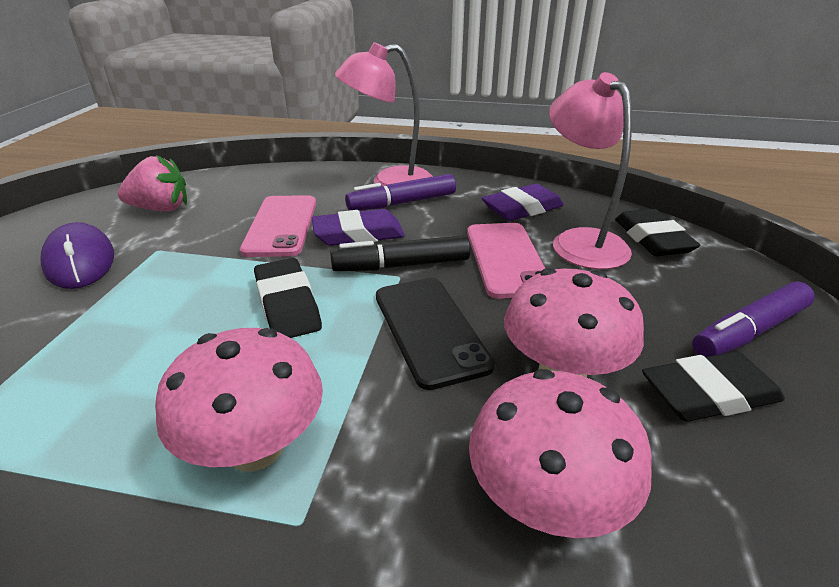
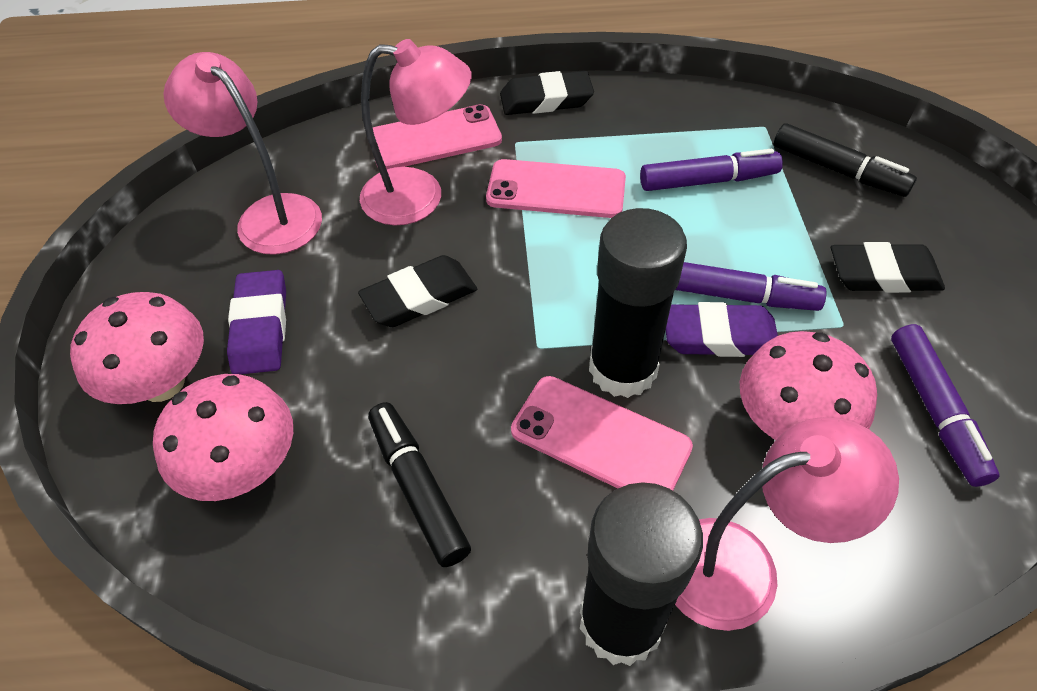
black glue stick: 0 -> 2
black marker: 1 -> 2
black phone: 1 -> 0
pink lamp: 2 -> 3
pink phone: 2 -> 3
pink strawberry: 1 -> 0
purple marker: 2 -> 3
purple mouse: 1 -> 0

